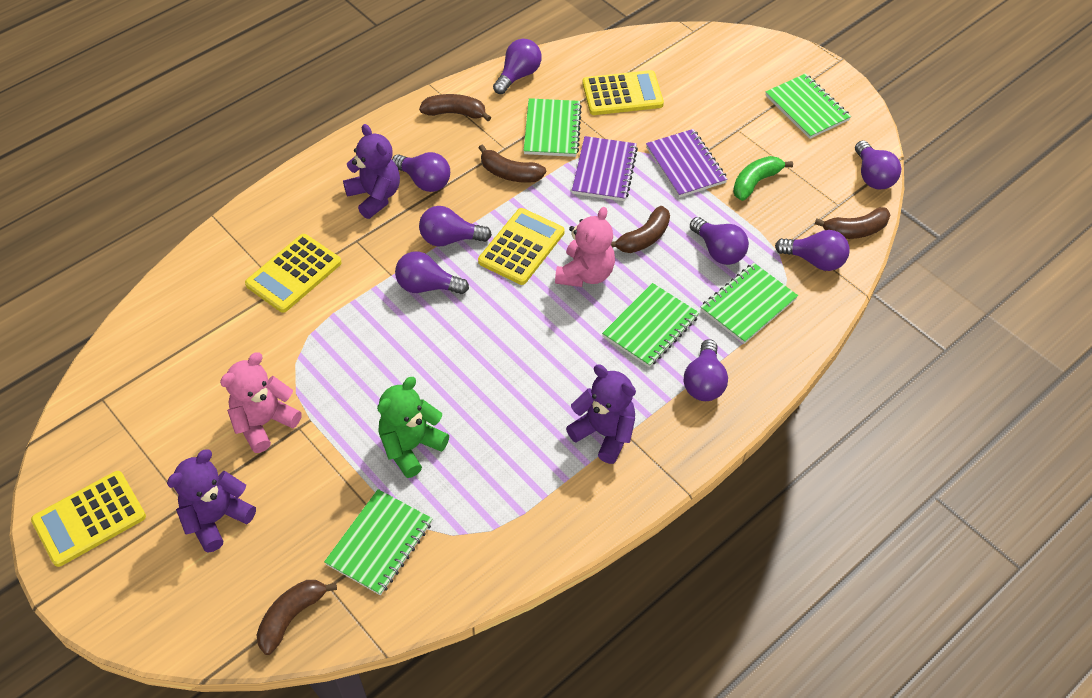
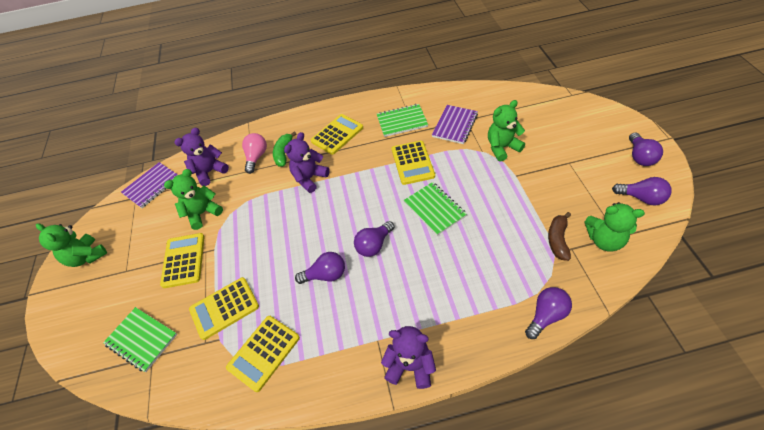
brown banana: 5 -> 1
green notebook: 5 -> 3
green teddy bear: 1 -> 4
pink light bulb: 0 -> 1
pink teddy bear: 2 -> 0
purple light bulb: 8 -> 5
yellow calculator: 4 -> 5

